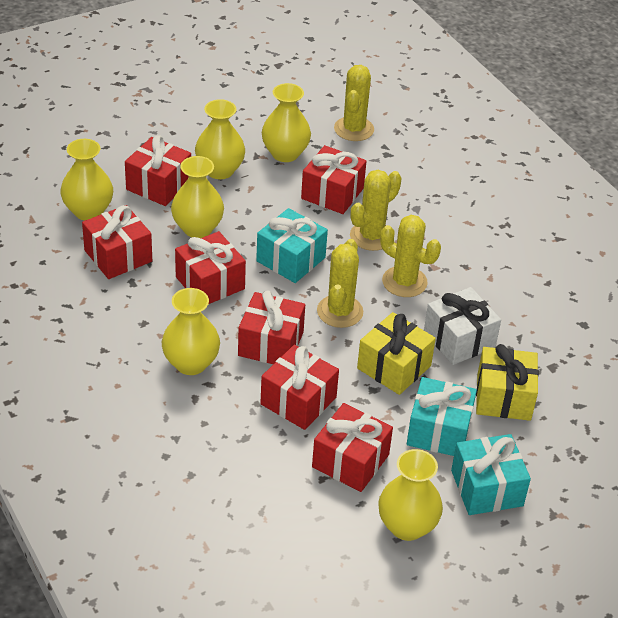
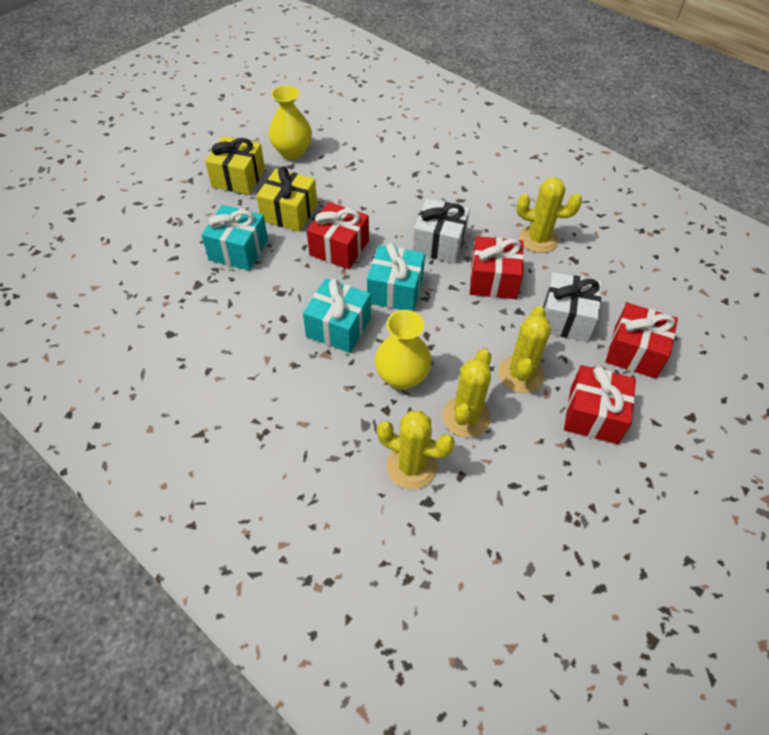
red gift: 7 -> 4
white gift: 1 -> 2
yellow vase: 6 -> 2

